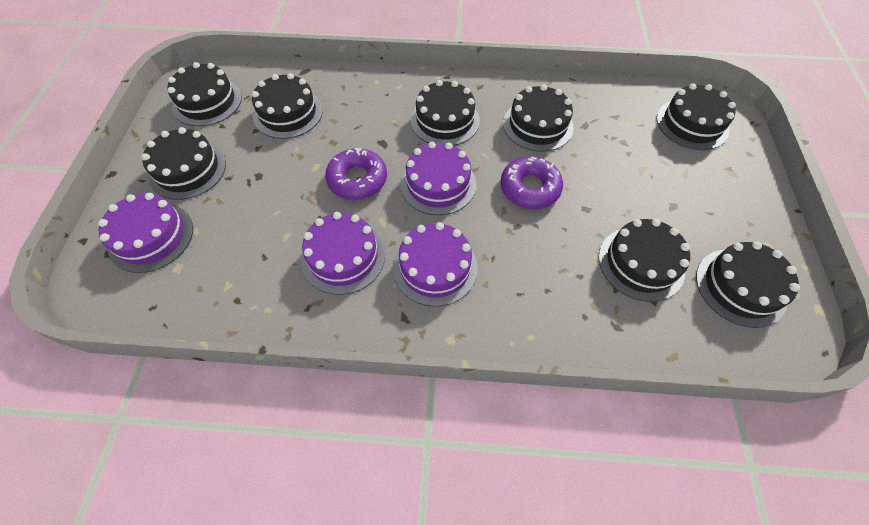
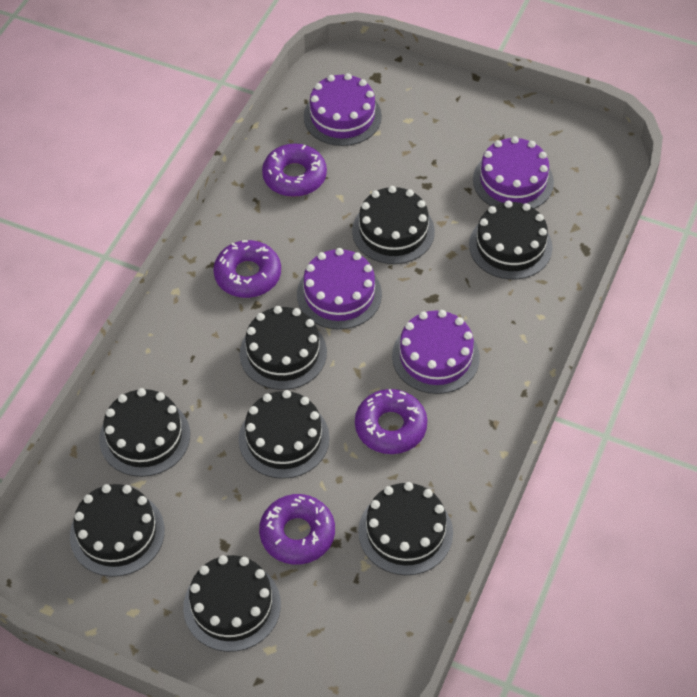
purple donut: 2 -> 4

